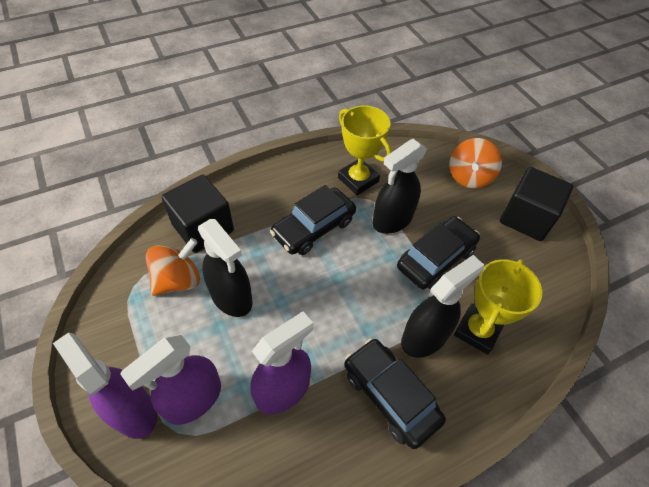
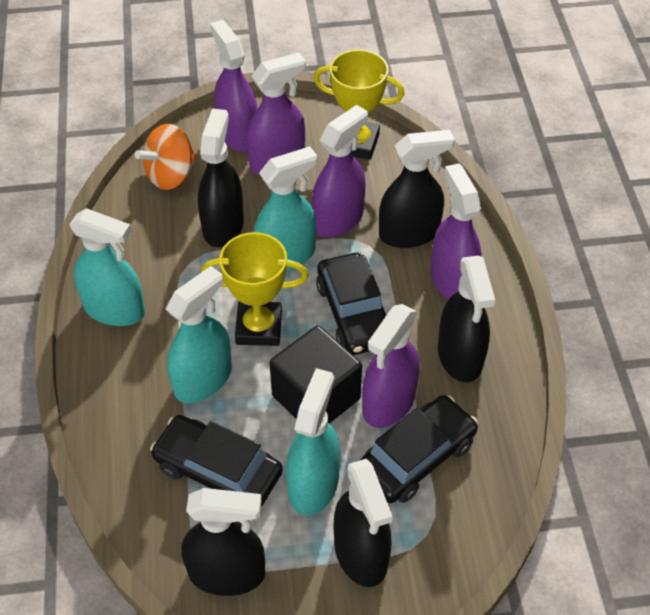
black cube: 2 -> 1
black spray bottle: 3 -> 5
orange spinning top: 2 -> 1
purple spray bottle: 3 -> 5
turquoise spray bottle: 0 -> 4

